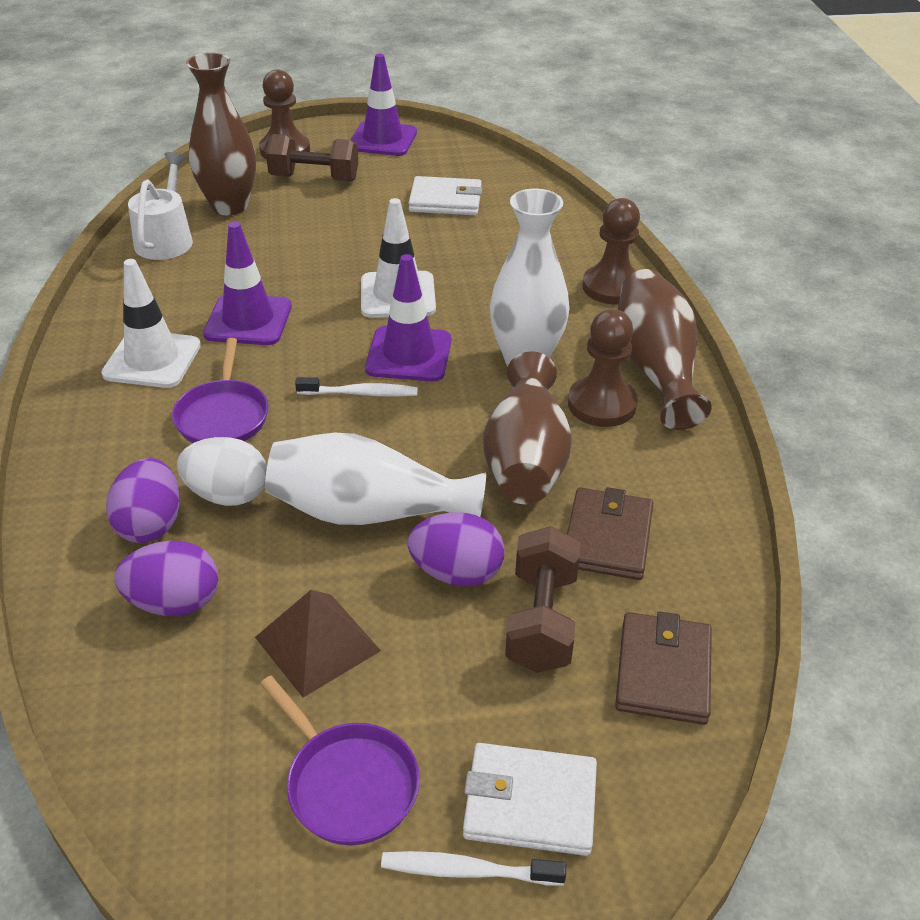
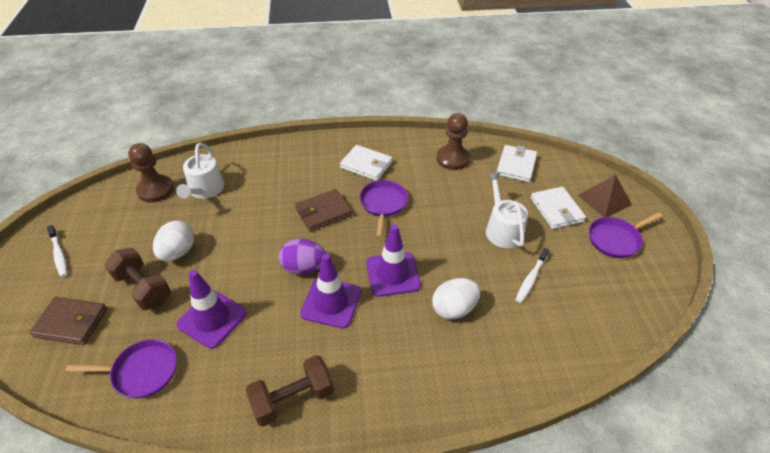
brown pawn: 3 -> 2
brown vase: 3 -> 0
purple egg: 3 -> 1
purple pan: 2 -> 3
white egg: 1 -> 2
white traffic cone: 2 -> 0
white vase: 2 -> 0
white wallet: 2 -> 3
white watering can: 1 -> 2

